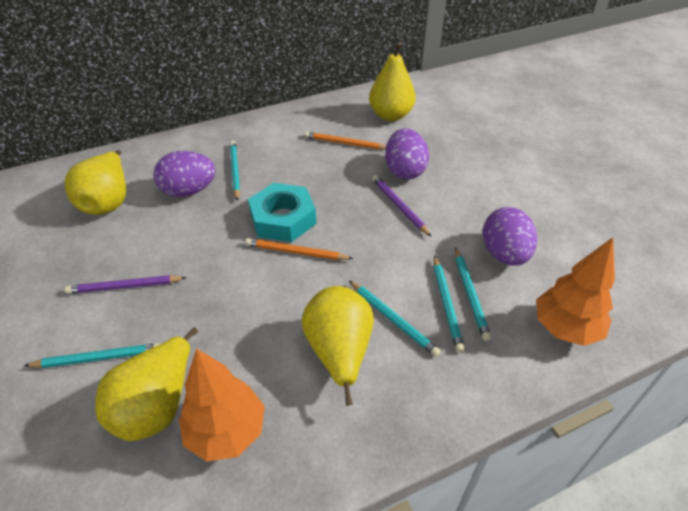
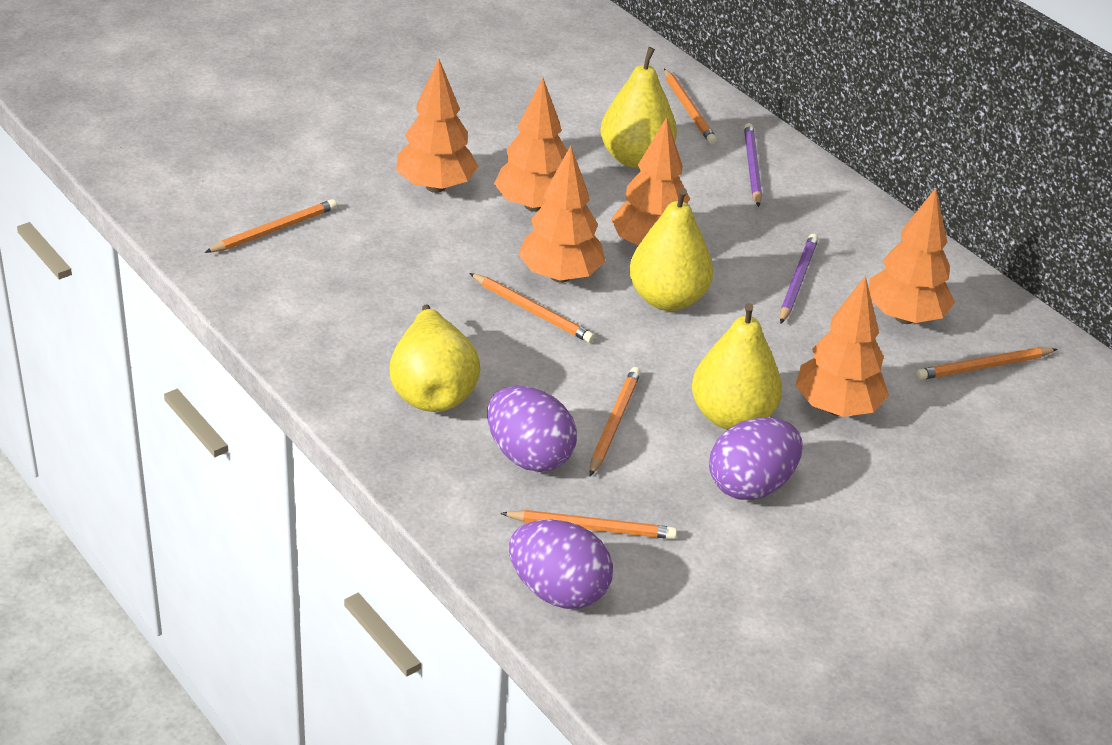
orange pencil: 2 -> 6
orange tree: 2 -> 6
turquoise nut: 1 -> 0
turquoise pencil: 5 -> 0

